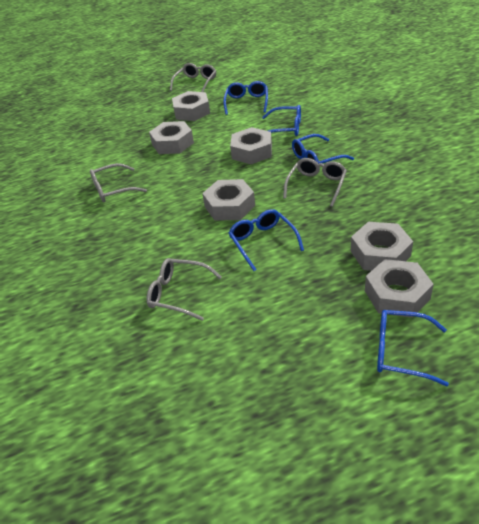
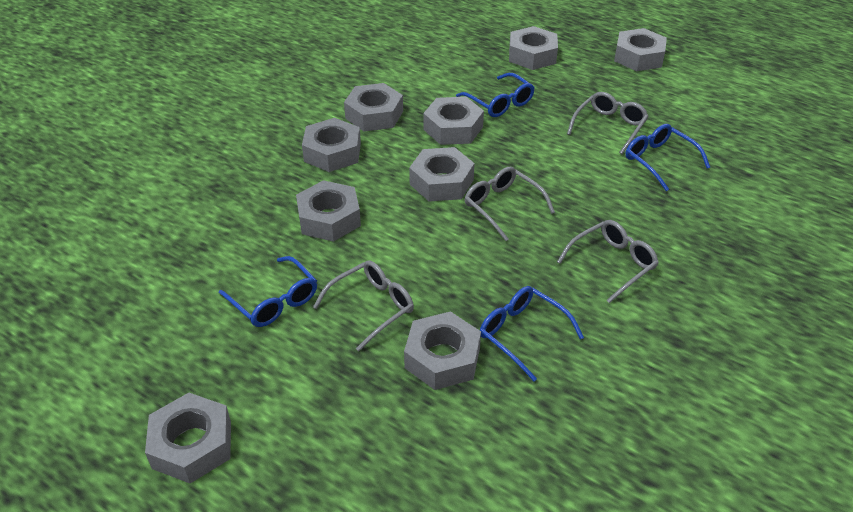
blue glasses: 5 -> 4
grey nut: 6 -> 9

